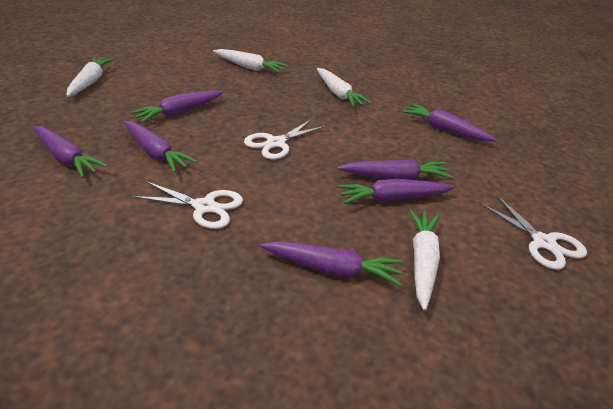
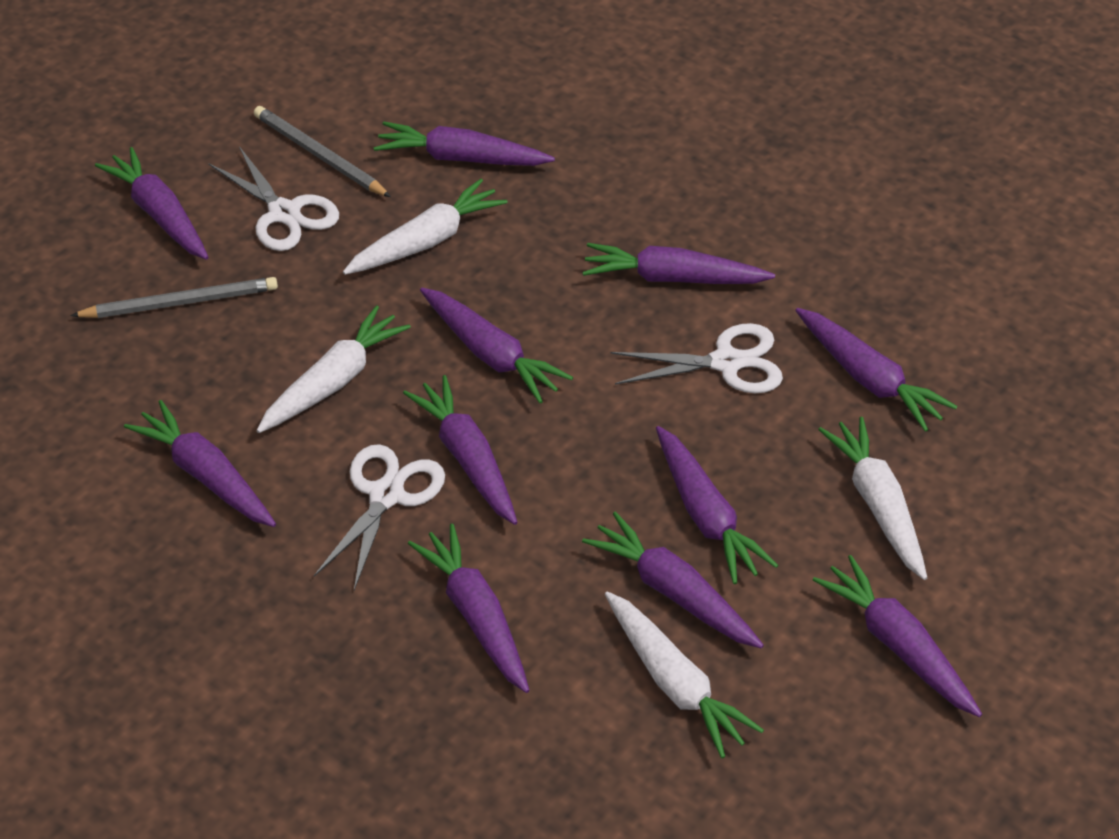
grey pencil: 0 -> 2
purple carrot: 7 -> 11

